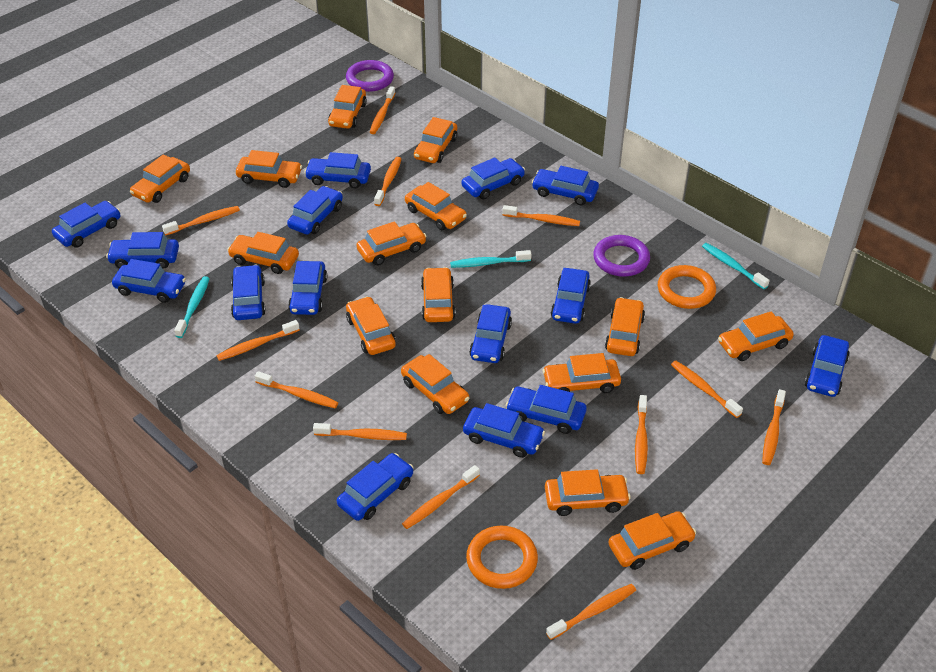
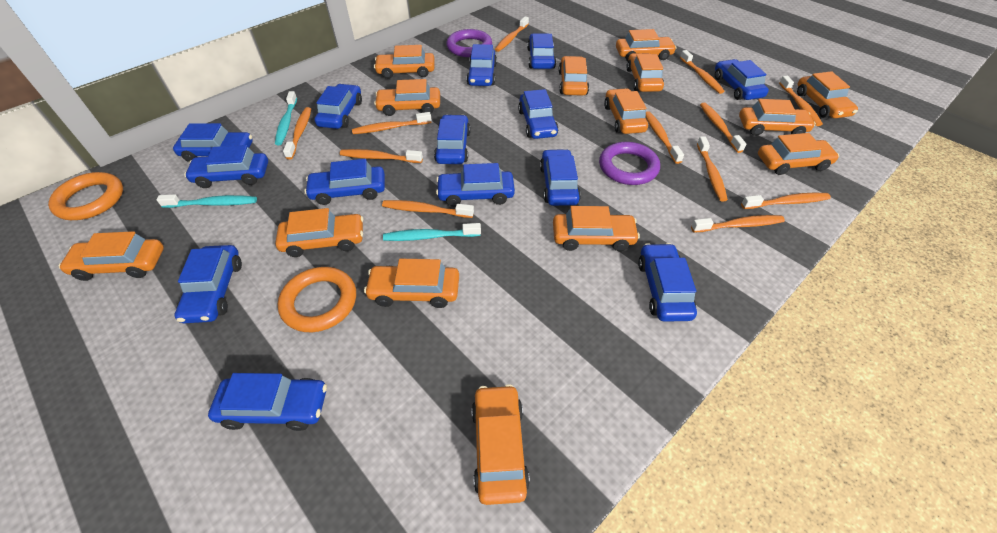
blue car: 15 -> 14
orange car: 15 -> 14

